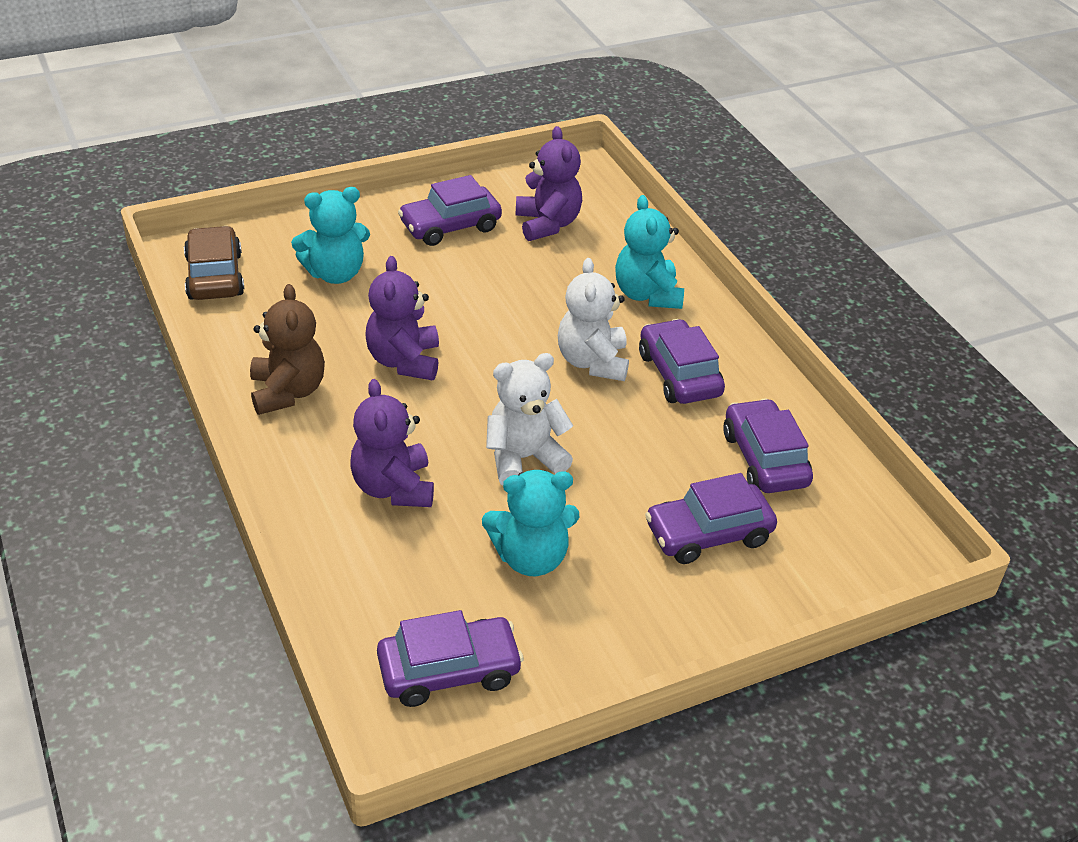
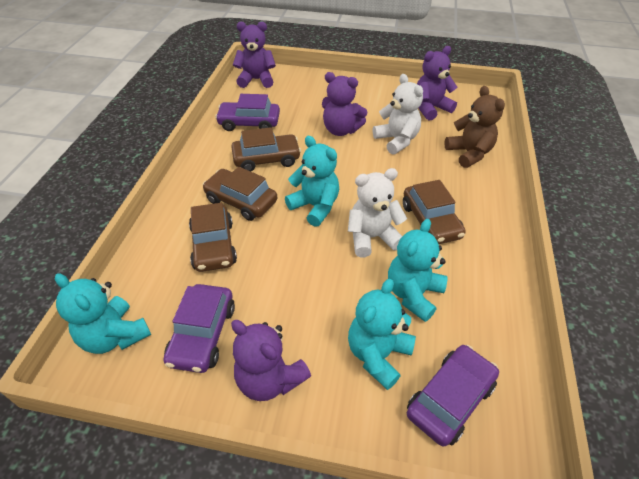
brown car: 1 -> 4
purple car: 5 -> 3
purple teddy bear: 3 -> 4
turquoise teddy bear: 3 -> 4

